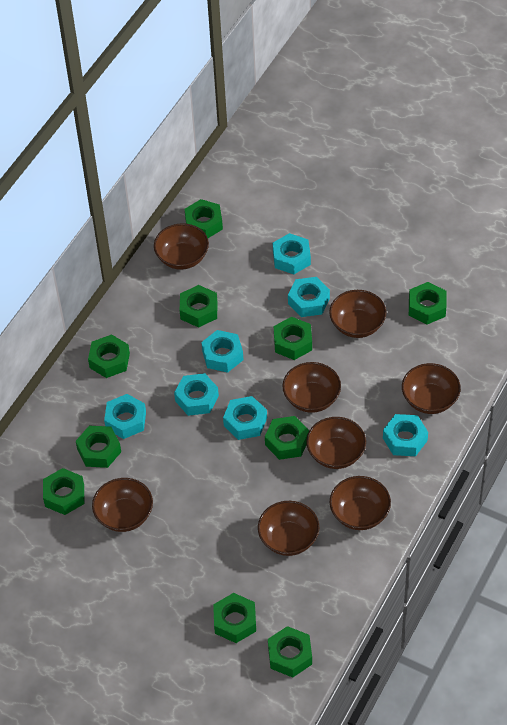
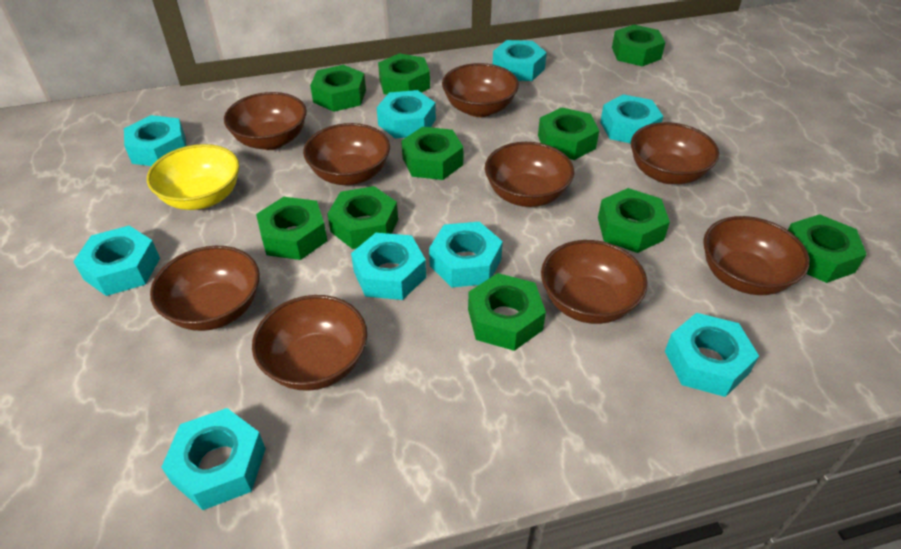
brown bowl: 8 -> 9
turquoise nut: 7 -> 9
yellow bowl: 0 -> 1

